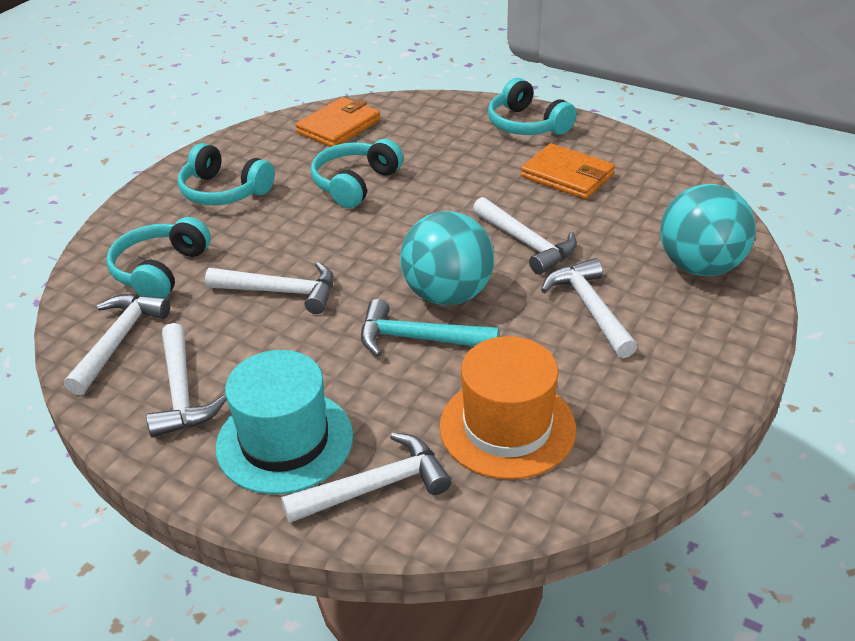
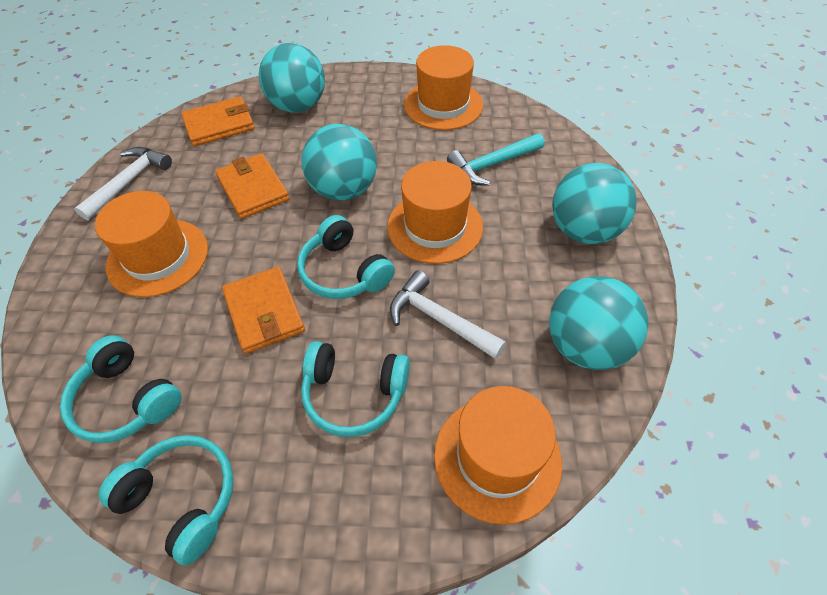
orange hat: 1 -> 4
orange wallet: 2 -> 3
turquoise ball: 2 -> 4
turquoise hat: 1 -> 0
white hammer: 6 -> 2

